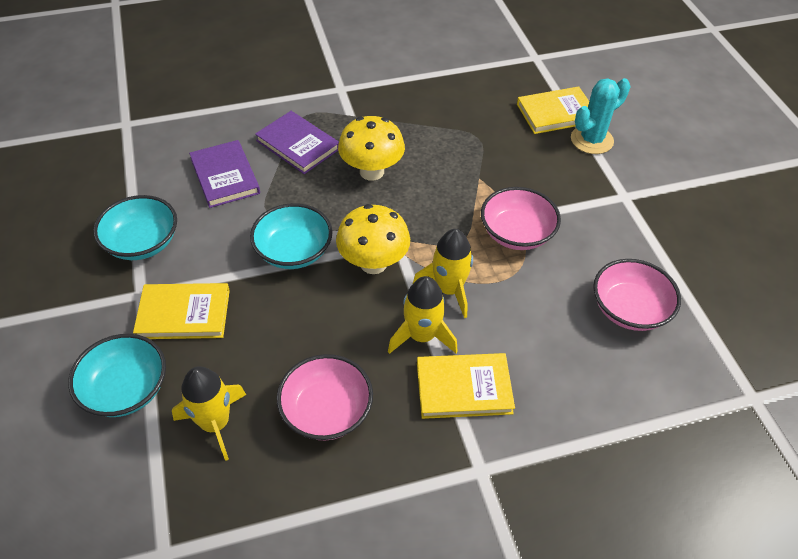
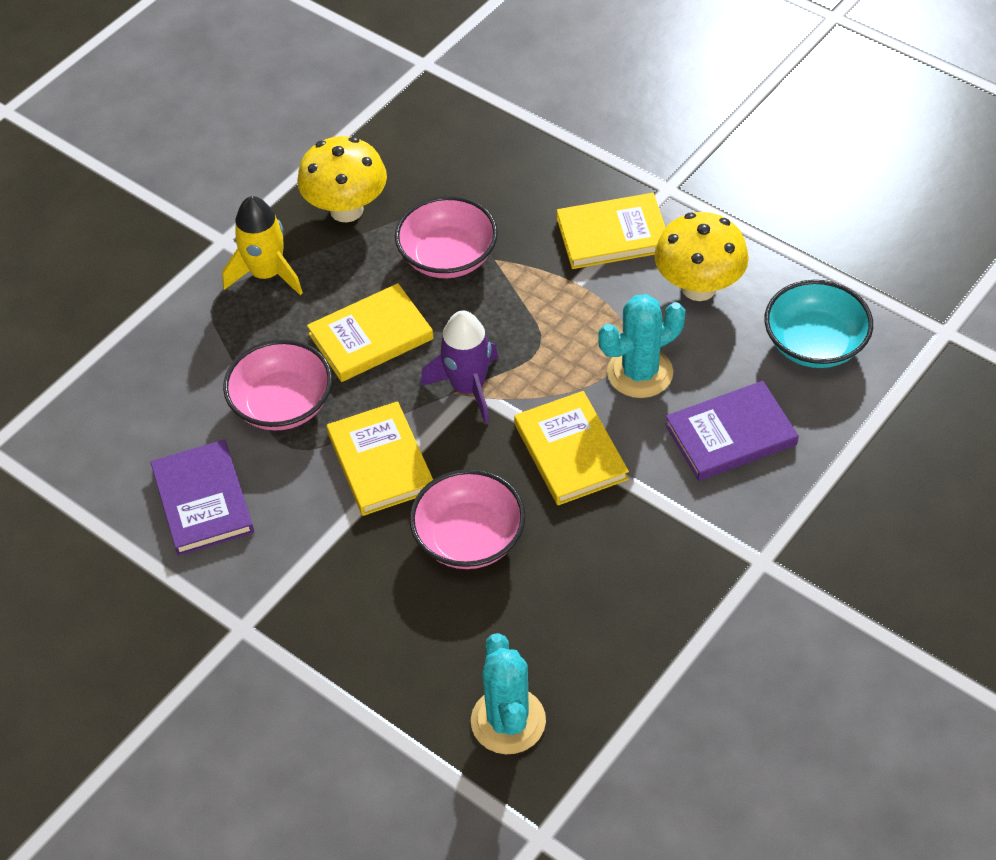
purple rocket: 0 -> 1
turquoise bowl: 3 -> 1
turquoise cactus: 1 -> 2
yellow book: 3 -> 4
yellow rocket: 3 -> 1

